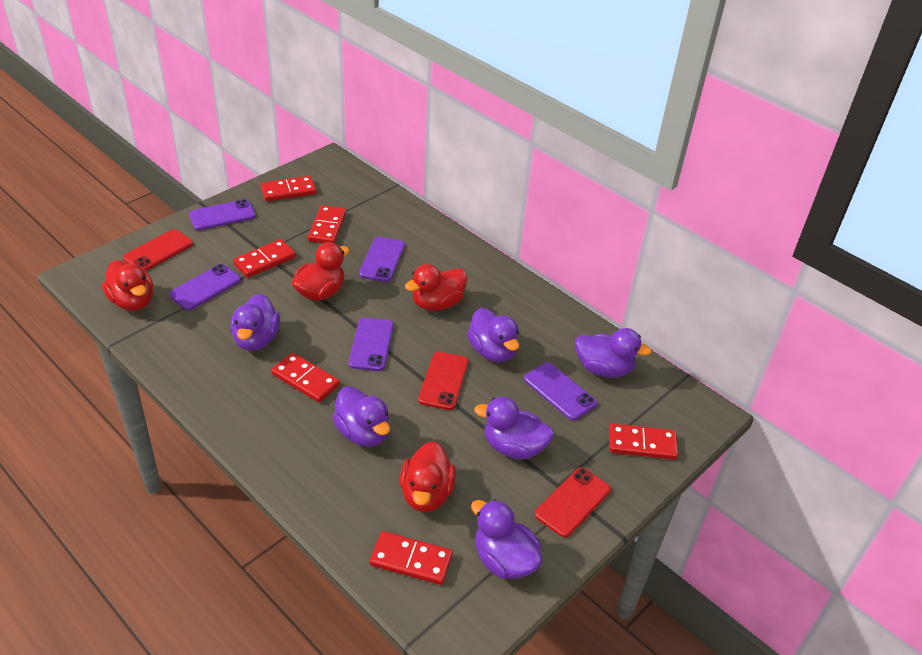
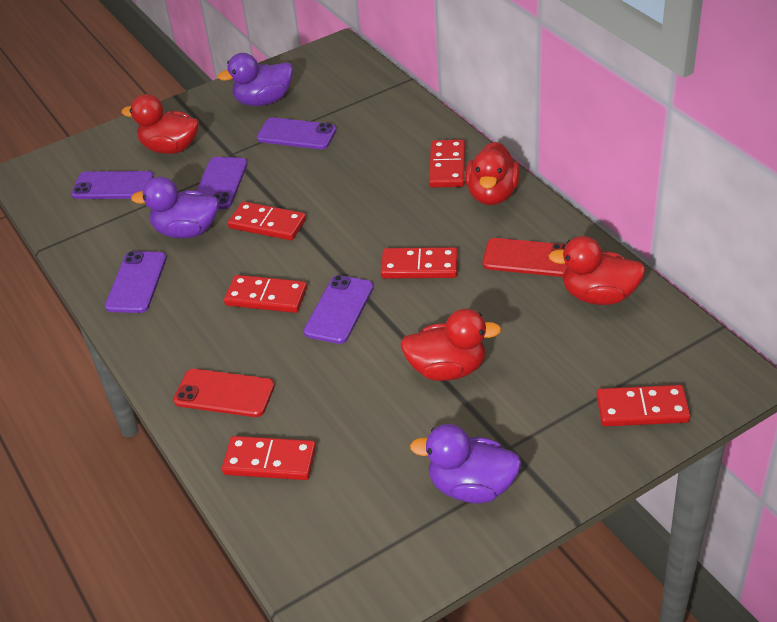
purple duck: 6 -> 3
red phone: 3 -> 2

